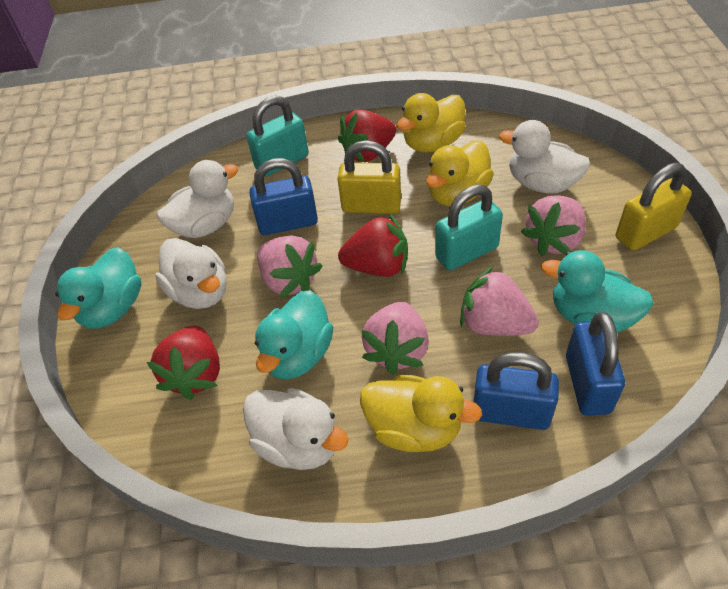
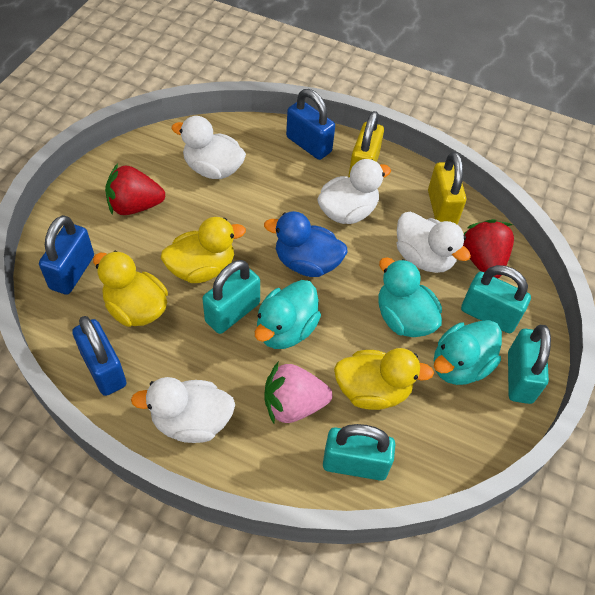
blue duck: 0 -> 1
pink strawberry: 4 -> 1
red strawberry: 3 -> 2
turquoise padlock: 2 -> 4

